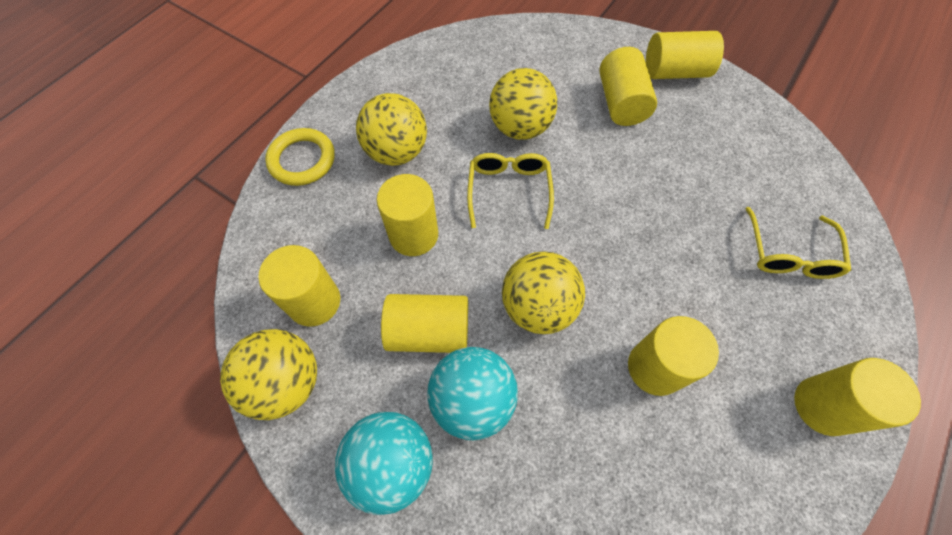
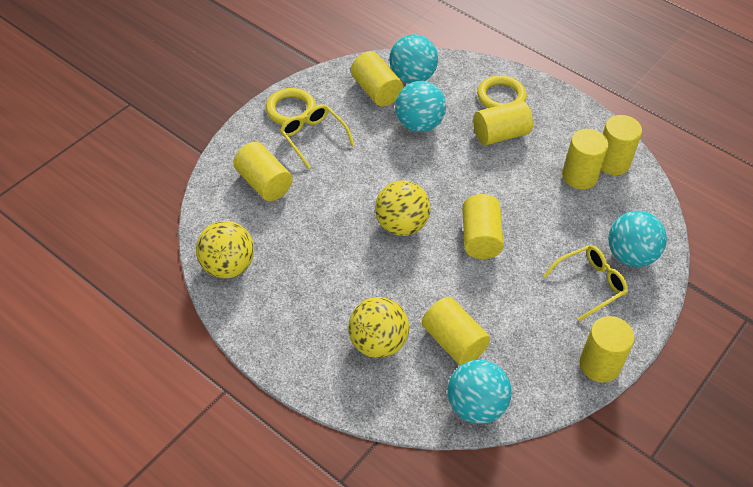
turquoise ball: 2 -> 4
yellow ball: 4 -> 3
yellow cylinder: 7 -> 8
yellow ring: 1 -> 2

